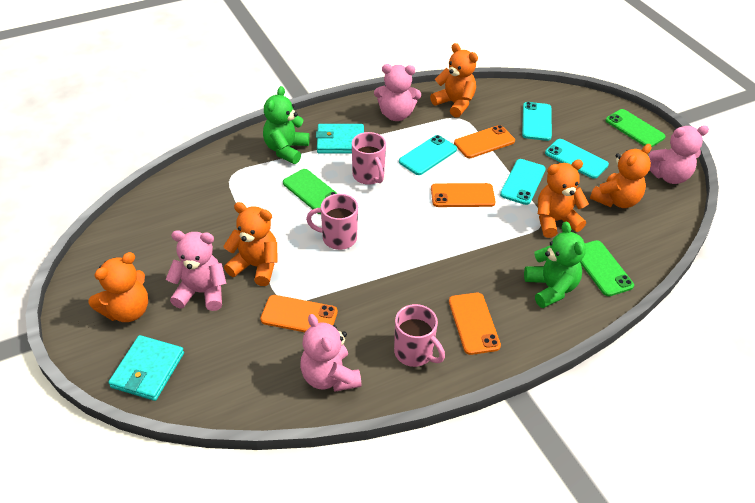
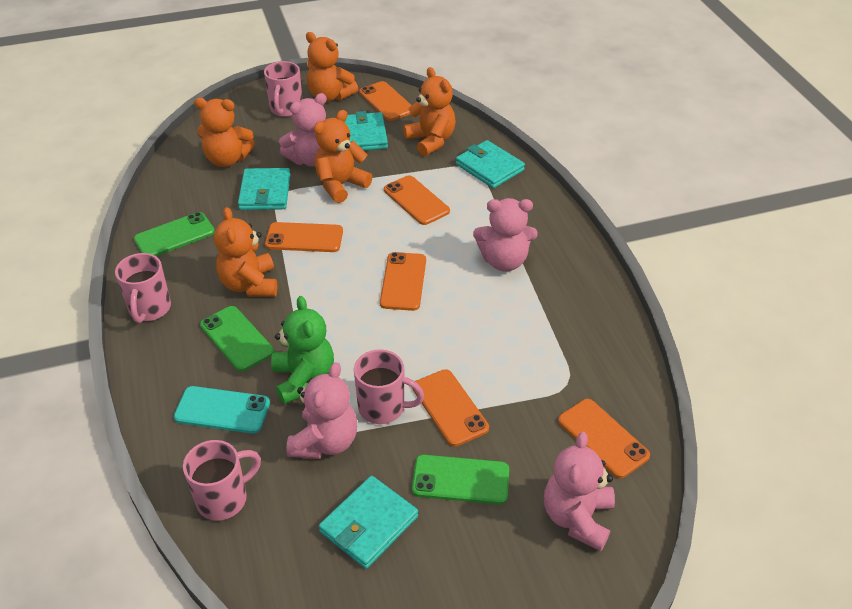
green teddy bear: 2 -> 1
orange phone: 4 -> 6
pink mug: 3 -> 4
turquoise phone: 4 -> 1
turquoise wallet: 2 -> 4

